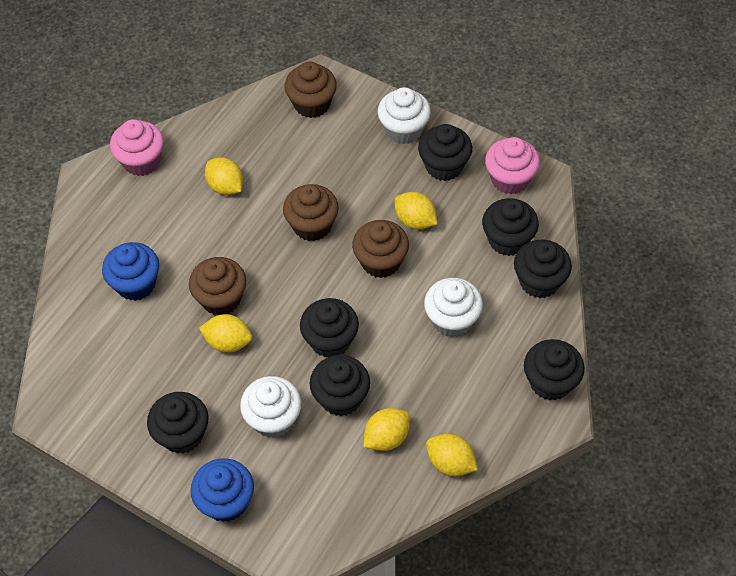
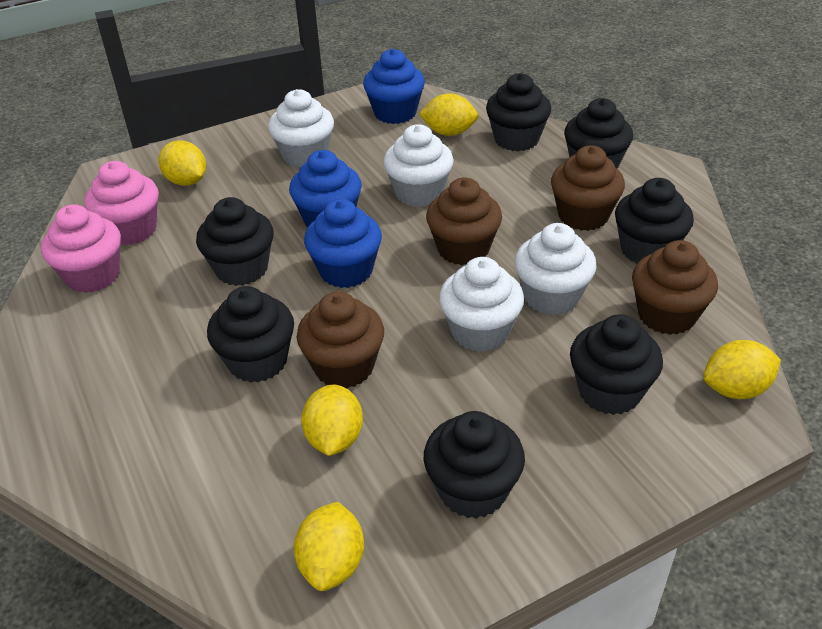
blue cupcake: 2 -> 3
white cupcake: 3 -> 4

